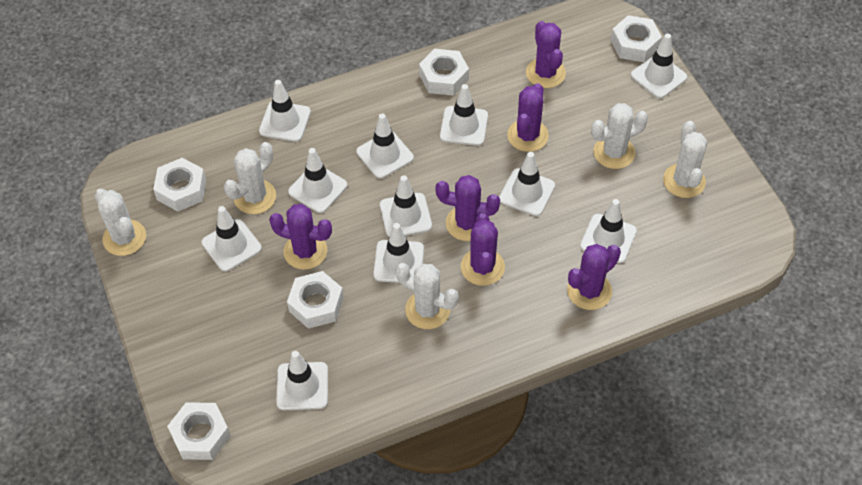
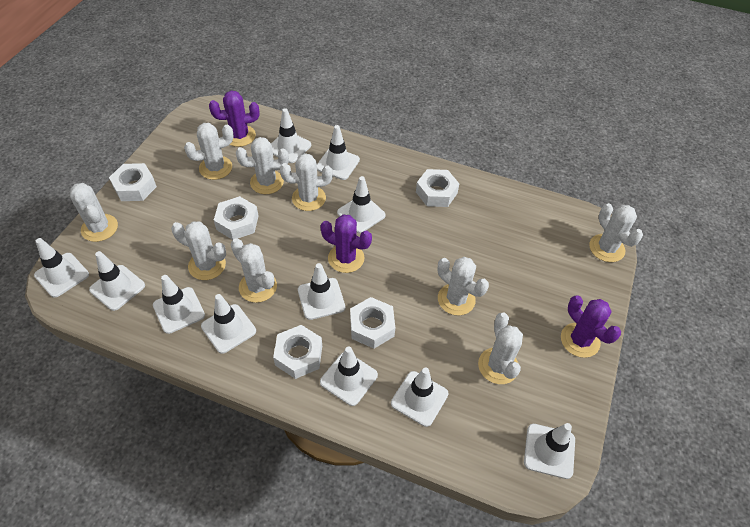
purple cactus: 6 -> 3
white cactus: 5 -> 9

